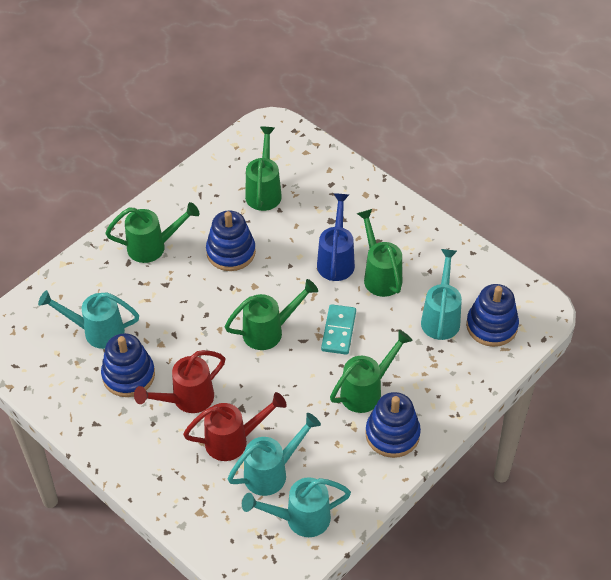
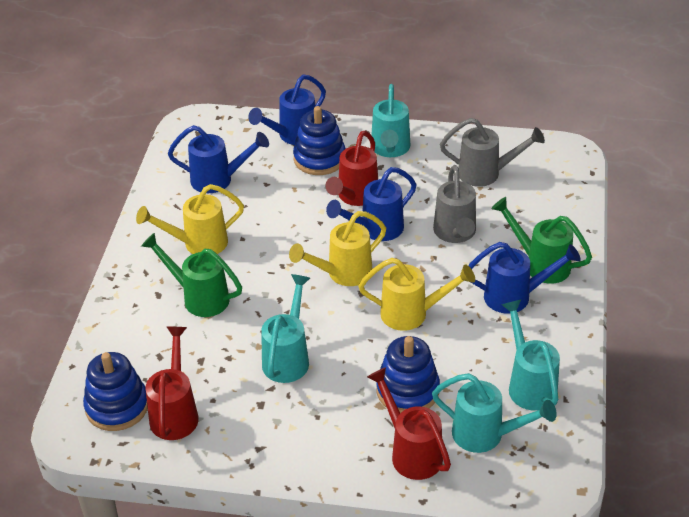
blue stacking toy: 4 -> 3
blue watering can: 1 -> 4
green watering can: 5 -> 2
grey watering can: 0 -> 2
red watering can: 2 -> 3
turquoise domino: 1 -> 0
yellow watering can: 0 -> 3

